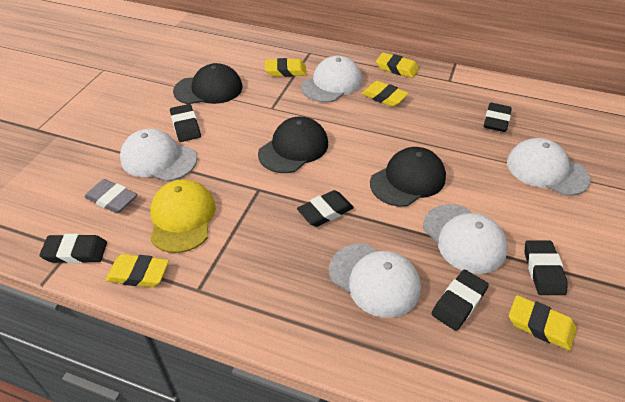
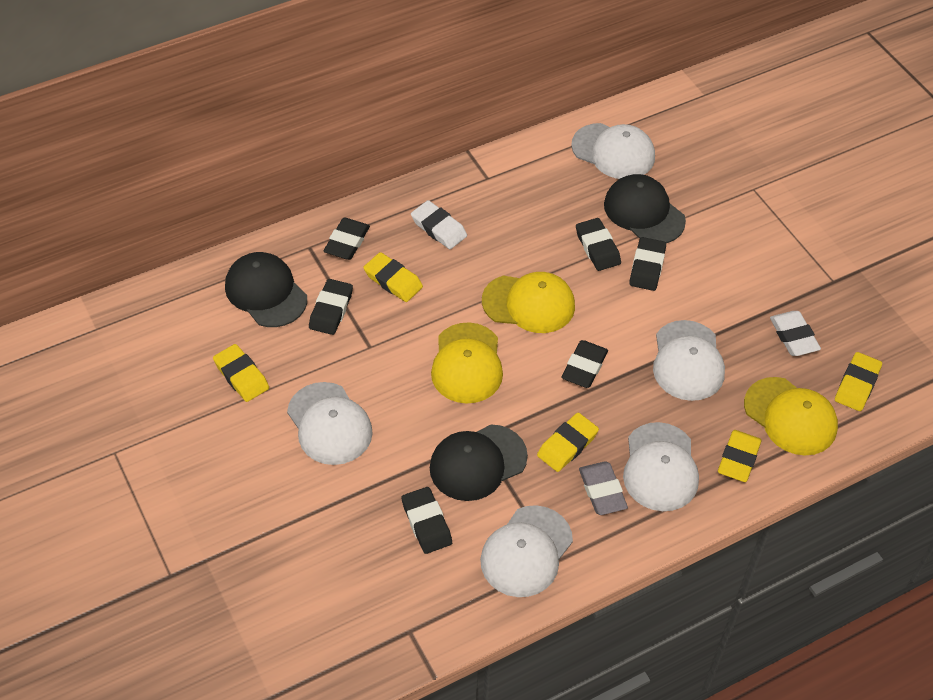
white eraser: 0 -> 2
yellow cap: 1 -> 3

